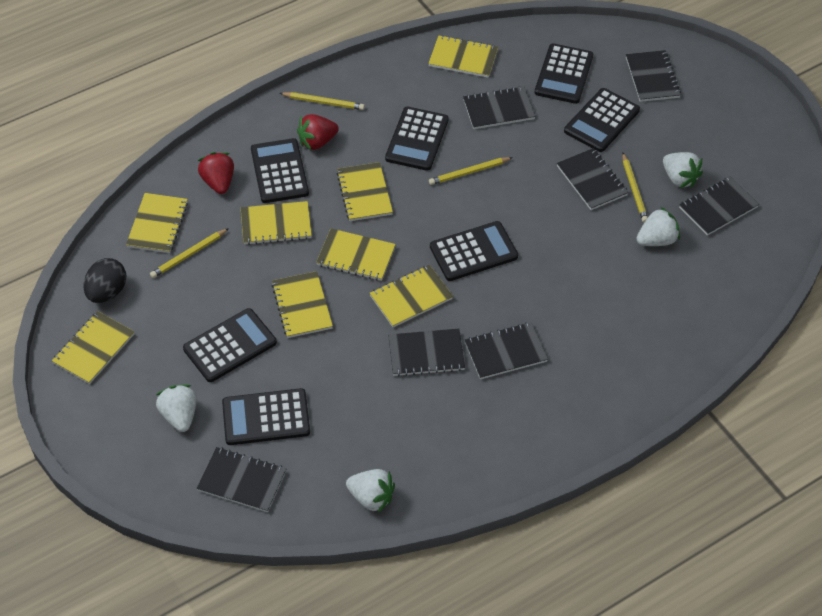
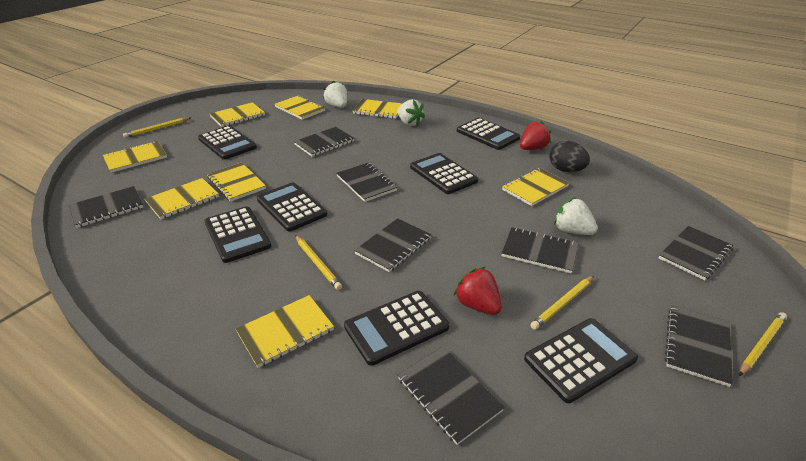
black notebook: 7 -> 8
white strawberry: 4 -> 3

